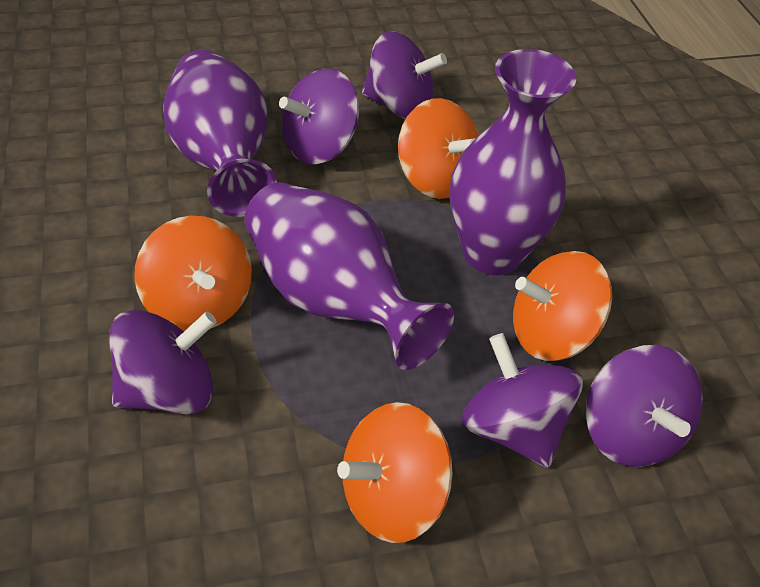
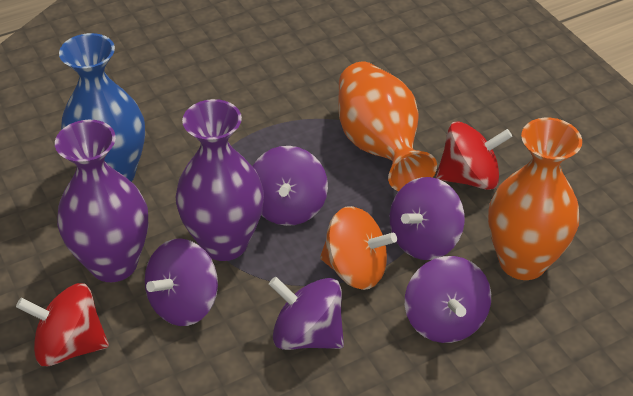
blue vase: 0 -> 1
orange spinning top: 4 -> 1
orange vase: 0 -> 2
purple vase: 3 -> 2
red spinning top: 0 -> 2

